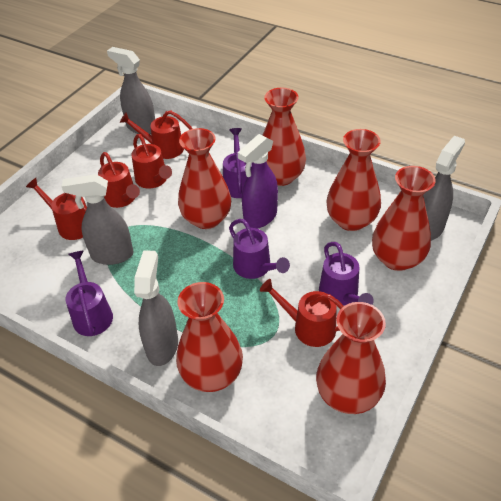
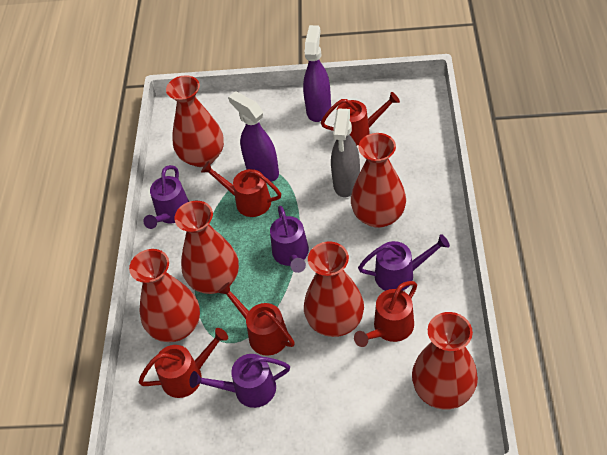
grey spray bottle: 4 -> 1
purple spray bottle: 1 -> 2

